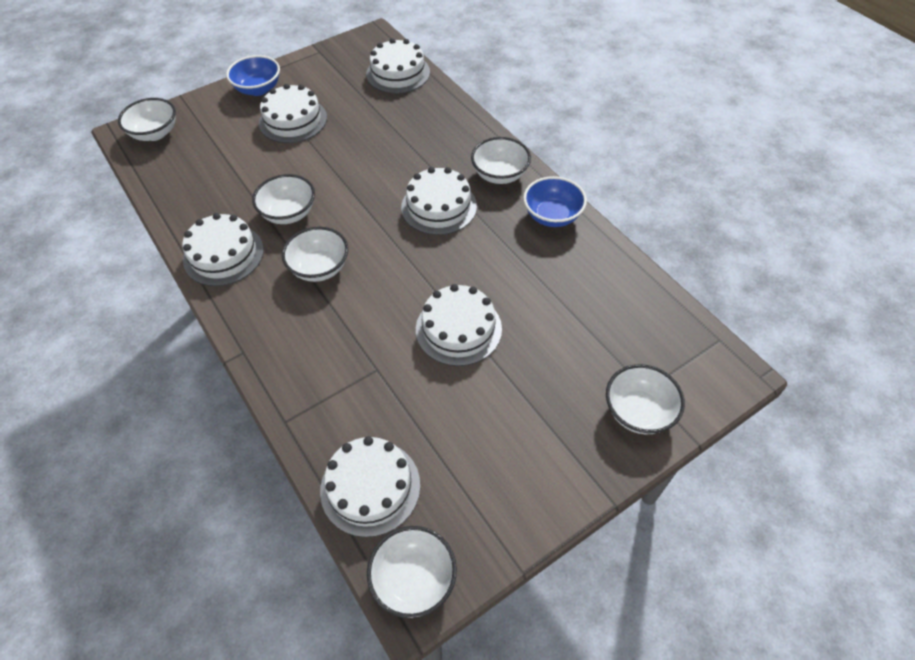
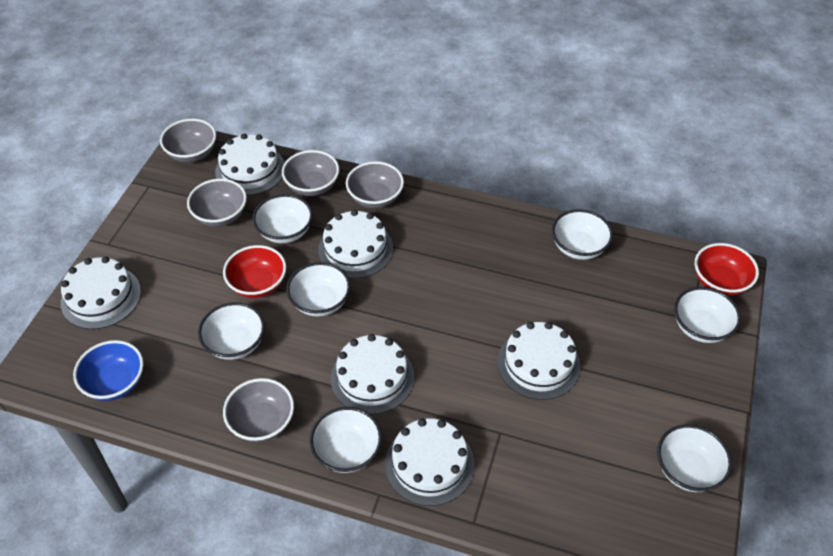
blue bowl: 2 -> 1
grey bowl: 0 -> 5
red bowl: 0 -> 2
white bowl: 6 -> 7

